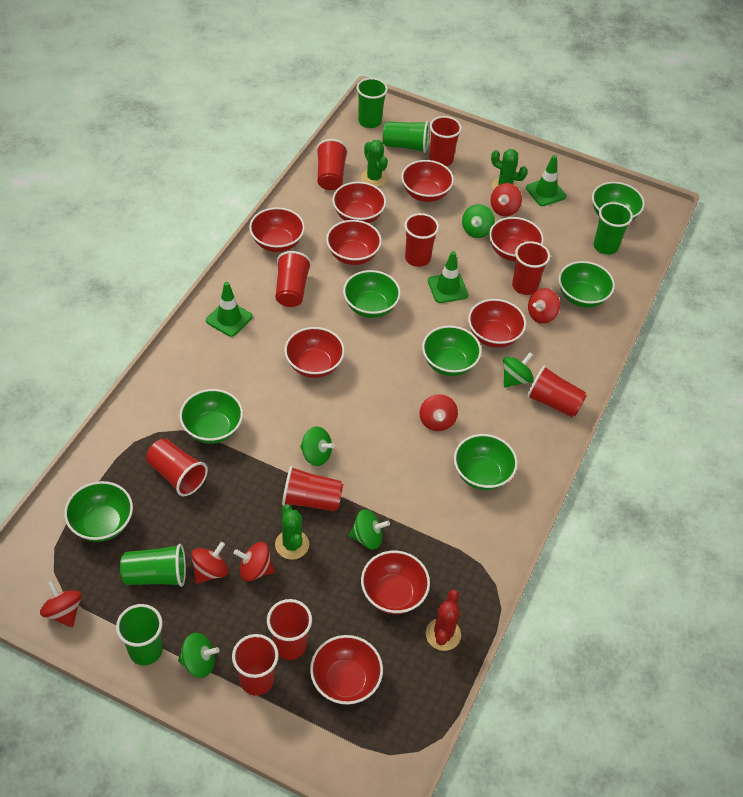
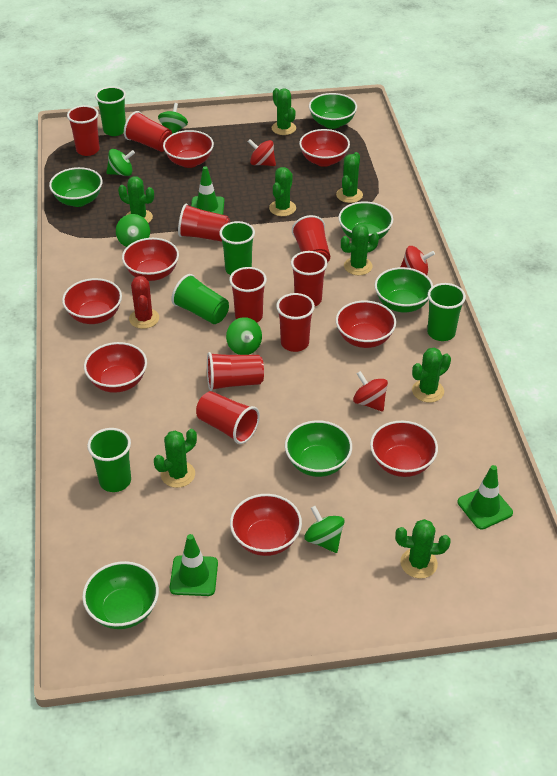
green bowl: 7 -> 6
green cactus: 3 -> 8
red bowl: 9 -> 8
red cup: 10 -> 9
red spinning top: 6 -> 3

